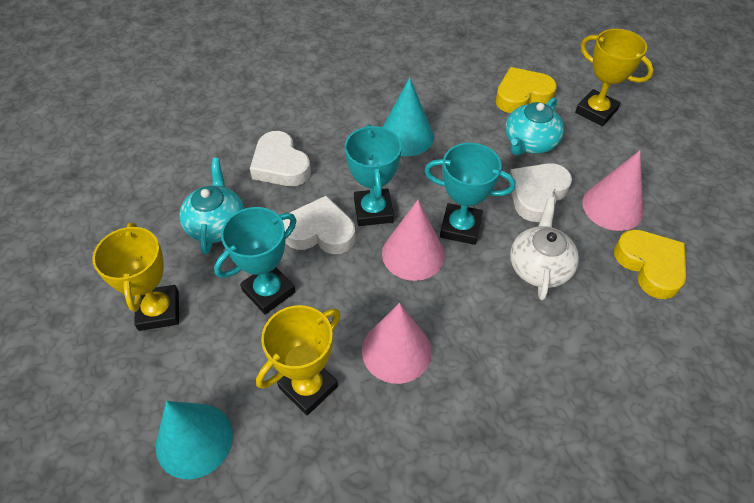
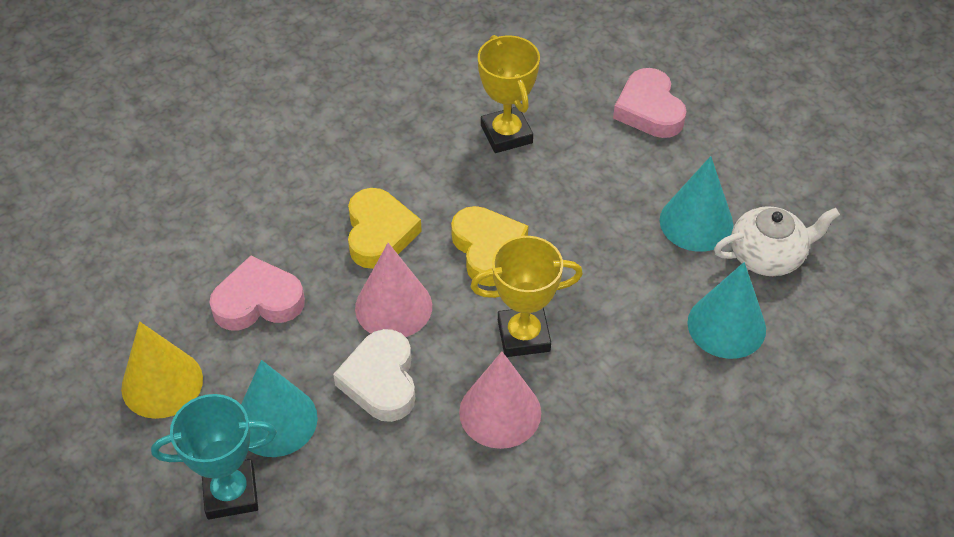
pink cone: 3 -> 2
pink heart: 0 -> 2
turquoise cone: 2 -> 3
turquoise teapot: 2 -> 0
turquoise trophy: 3 -> 1
white heart: 3 -> 1
yellow cone: 0 -> 1
yellow trophy: 3 -> 2

